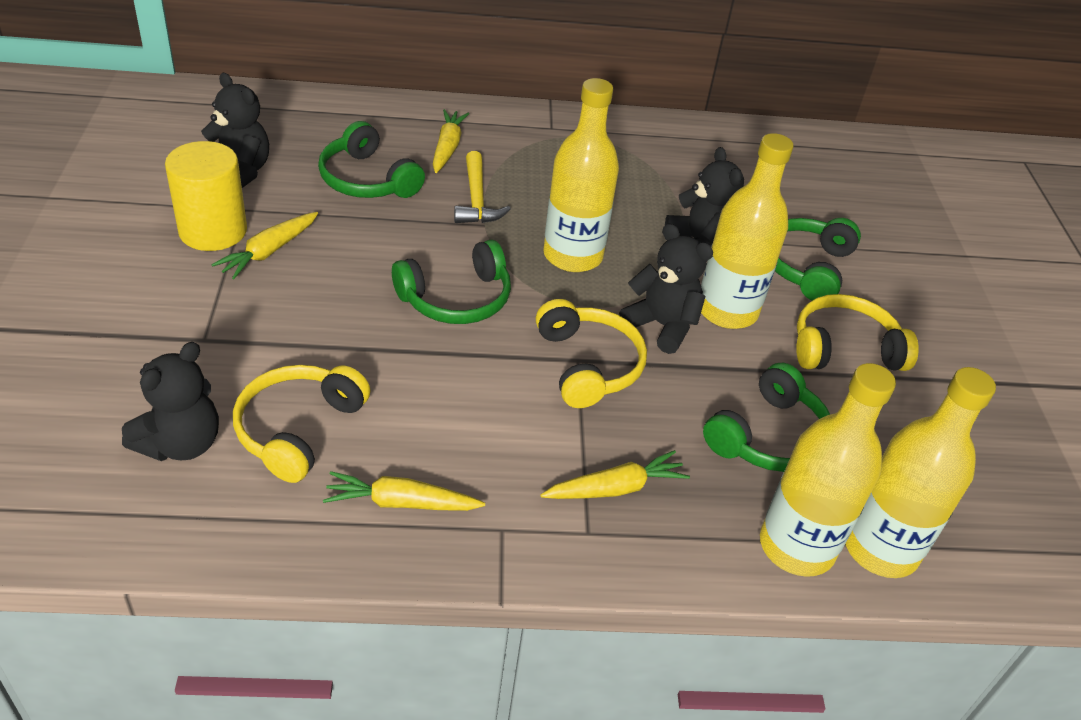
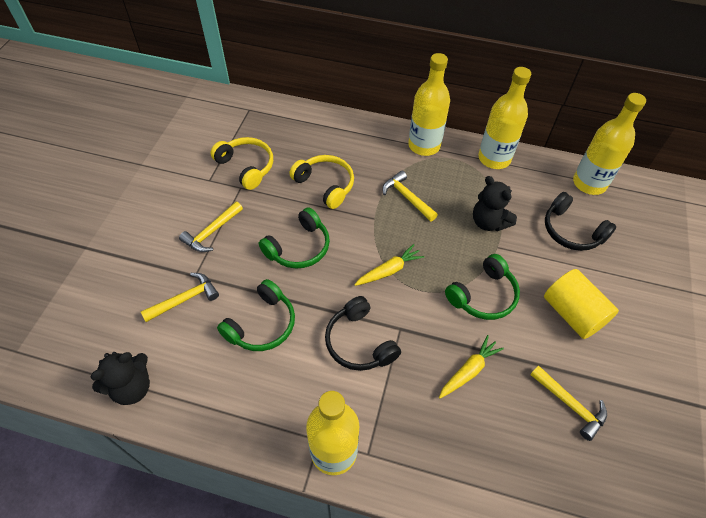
black headphones: 0 -> 2
black teddy bear: 4 -> 2
green headphones: 4 -> 3
yellow carrot: 4 -> 2
yellow hammer: 1 -> 4
yellow headphones: 3 -> 2

